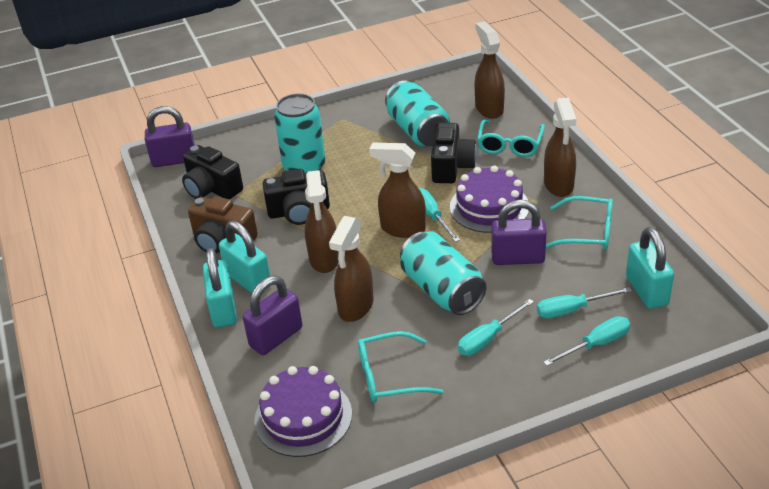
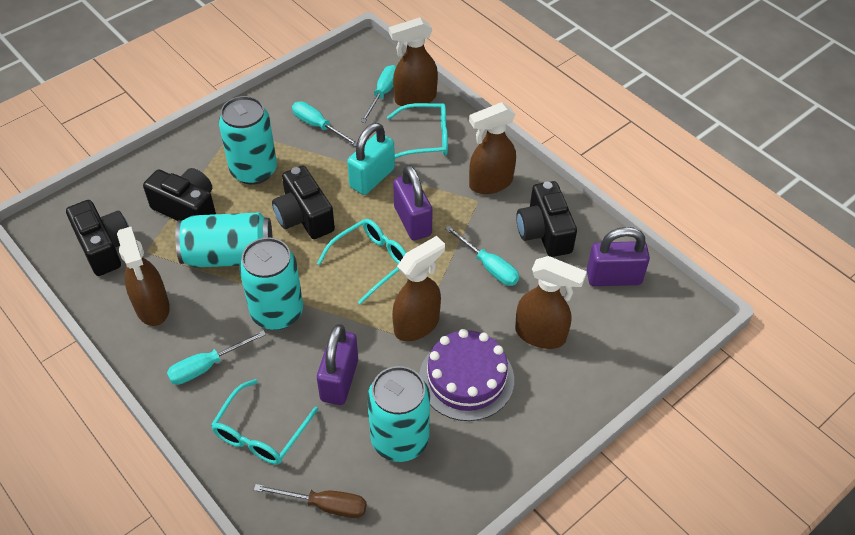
black camera: 3 -> 4
brown camera: 1 -> 0
brown screwdriver: 0 -> 1
purple cake: 2 -> 1
turquoise can: 3 -> 4
turquoise padlock: 3 -> 1

